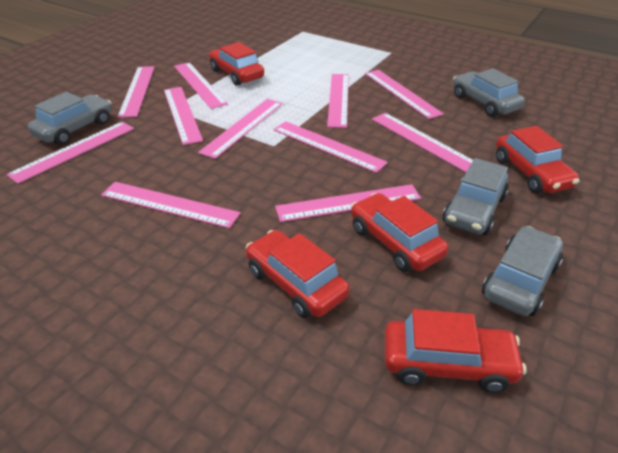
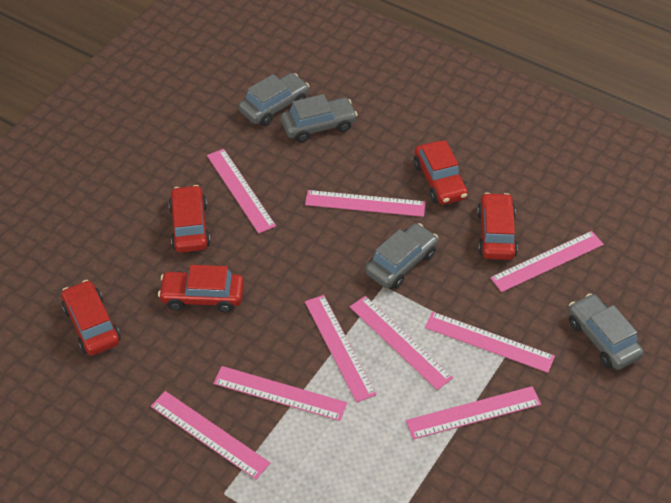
pink ruler: 11 -> 9

